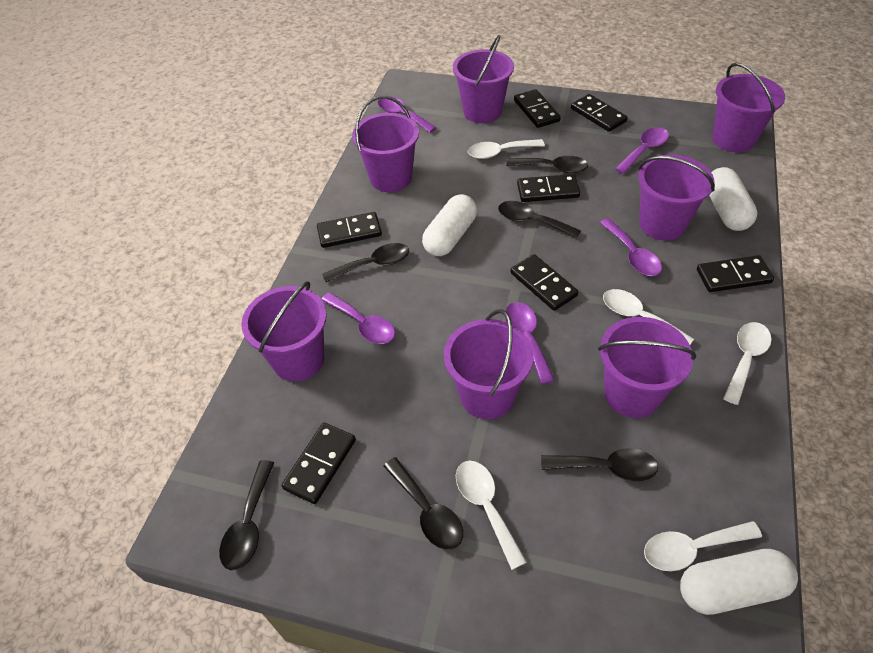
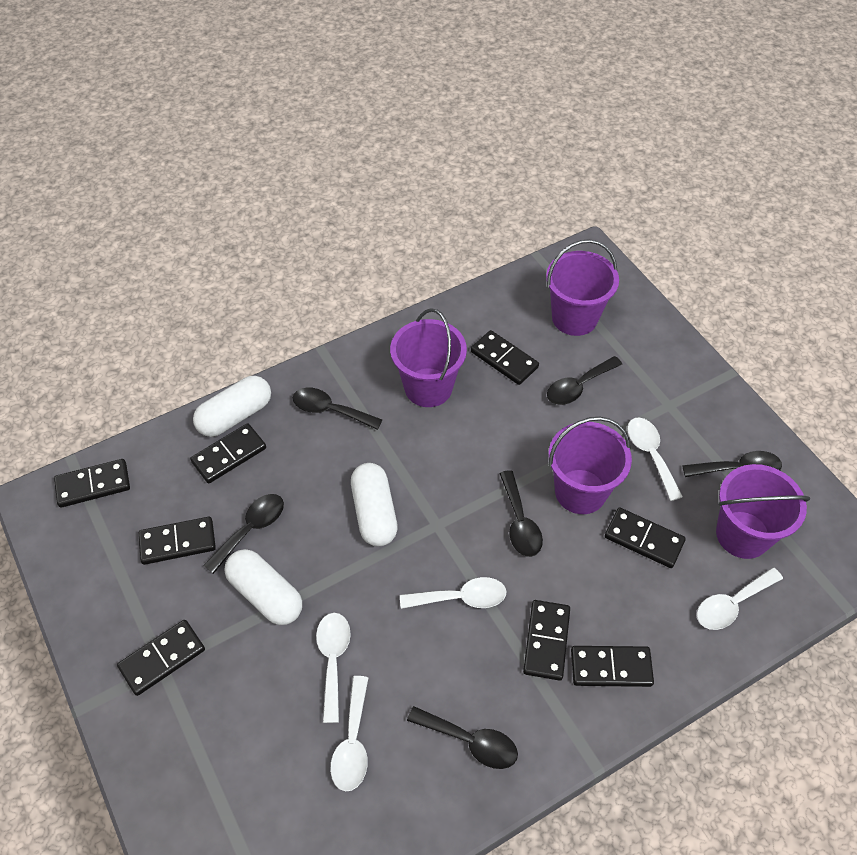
black domino: 7 -> 8
purple bucket: 7 -> 4
purple spoon: 5 -> 0

